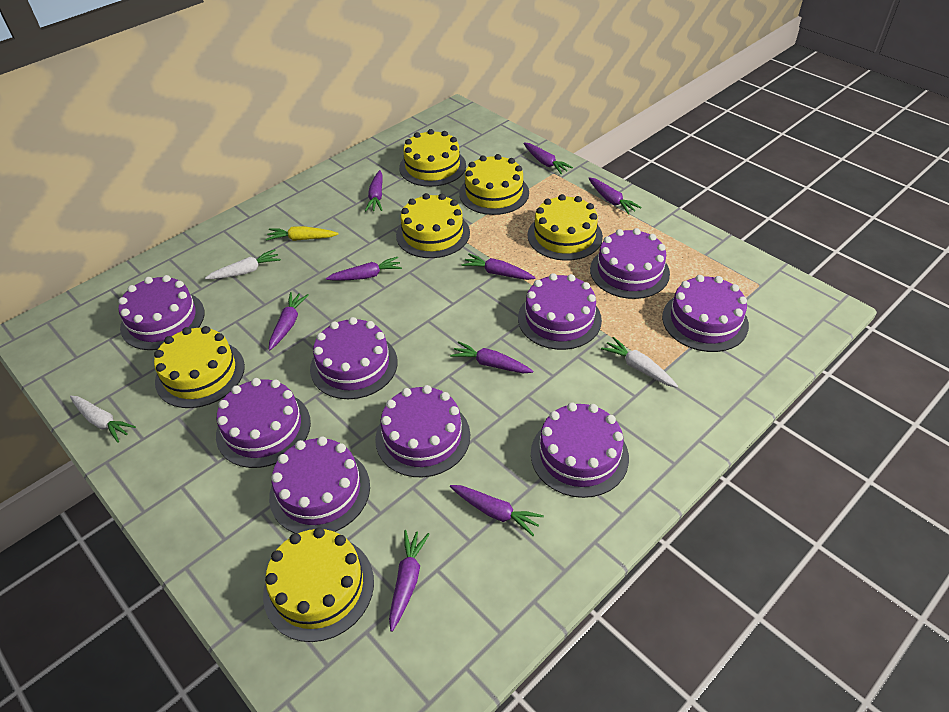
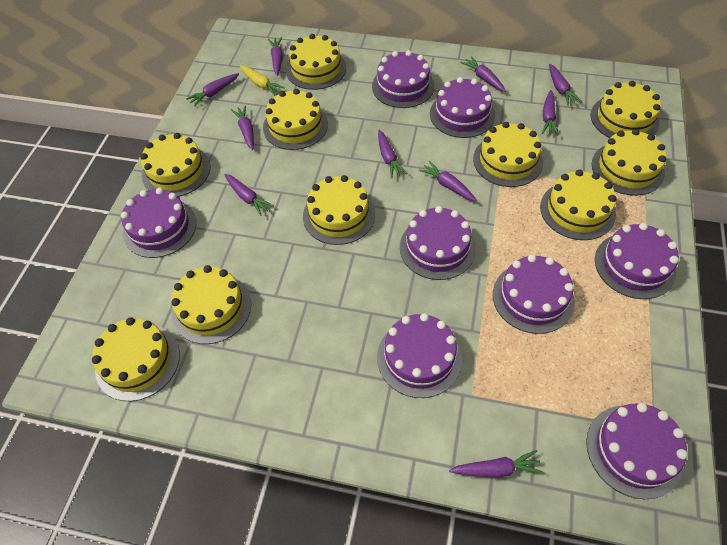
purple cake: 9 -> 8
purple carrot: 9 -> 10
white carrot: 3 -> 0
yellow cake: 6 -> 10

